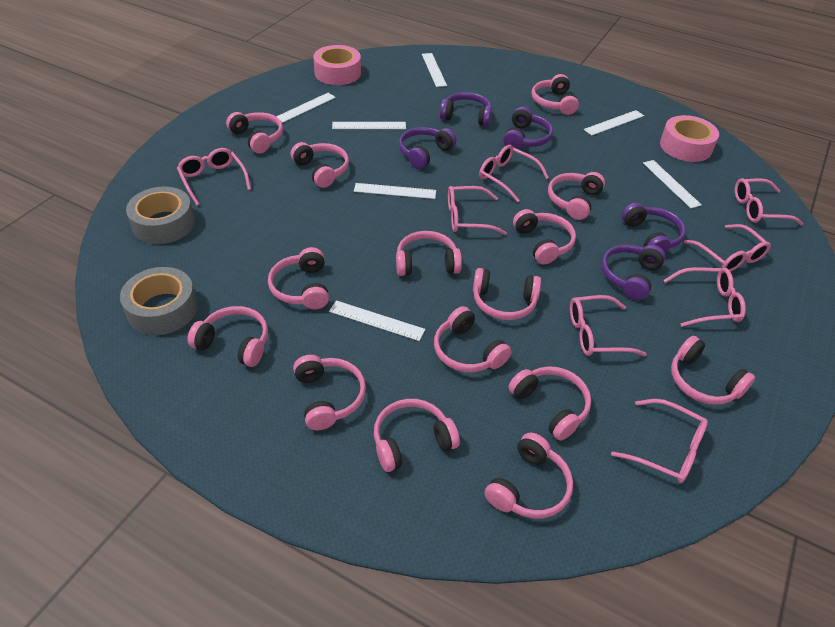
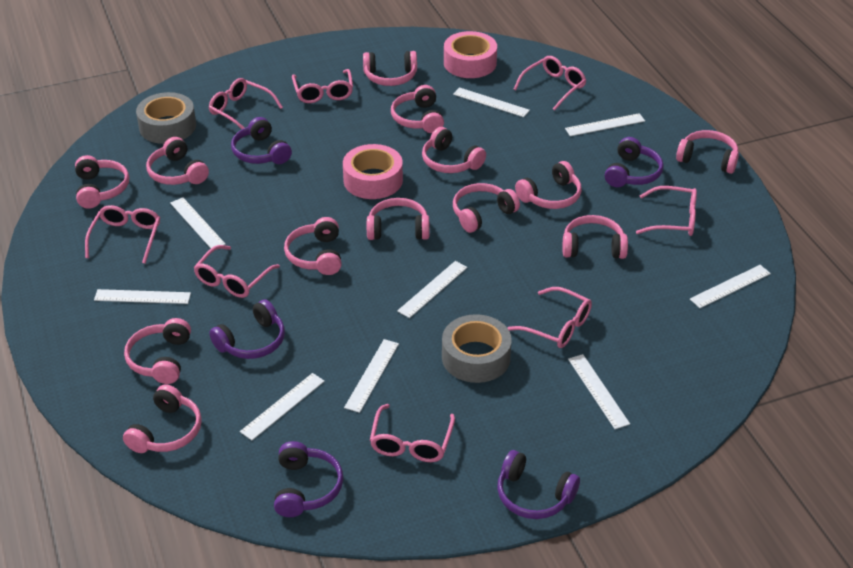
pink headphones: 15 -> 13
white ruler: 7 -> 9

